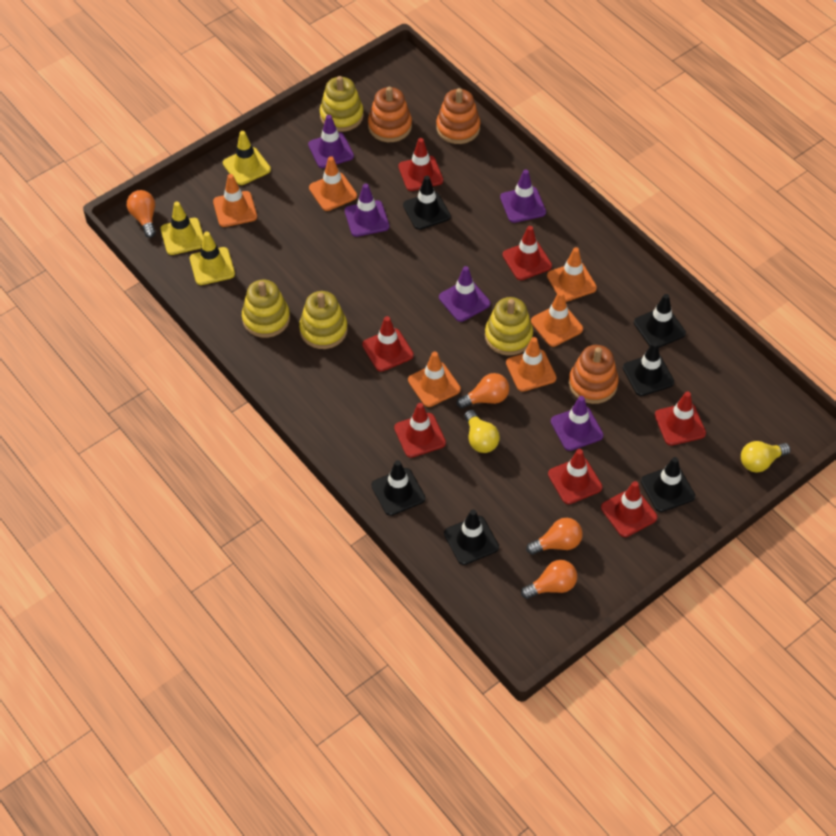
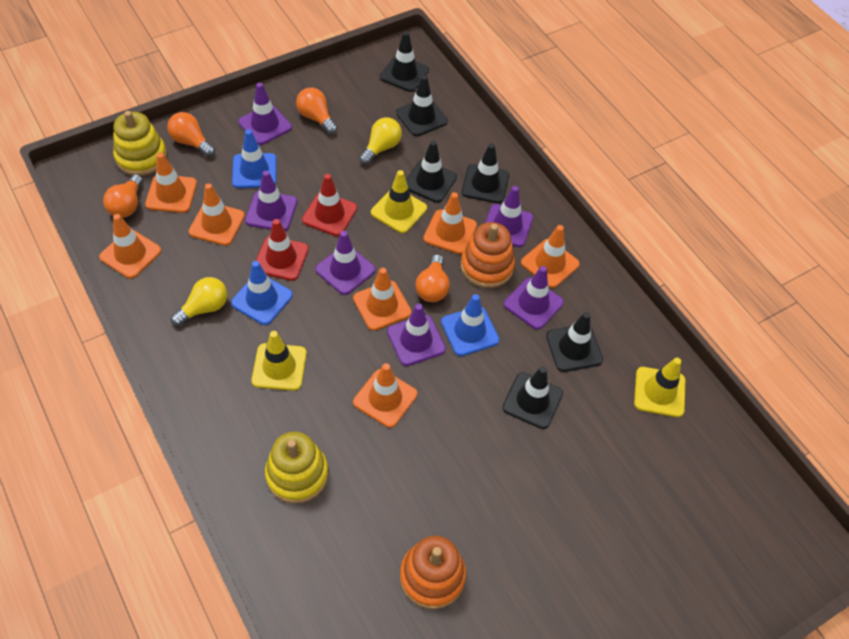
blue traffic cone: 0 -> 3
orange stacking toy: 3 -> 2
orange traffic cone: 6 -> 7
purple traffic cone: 5 -> 6
red traffic cone: 7 -> 2
yellow stacking toy: 4 -> 2

